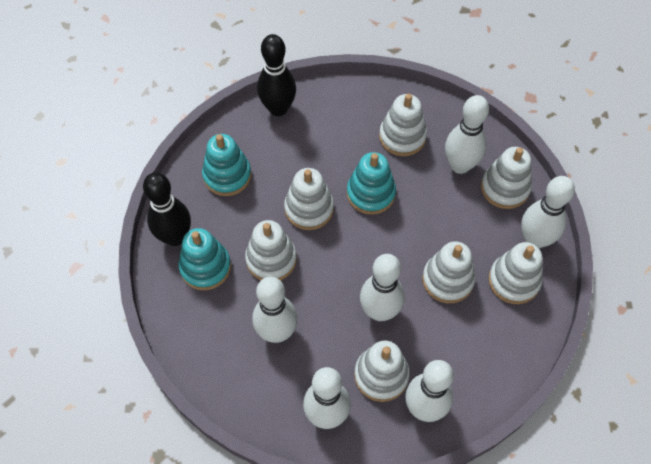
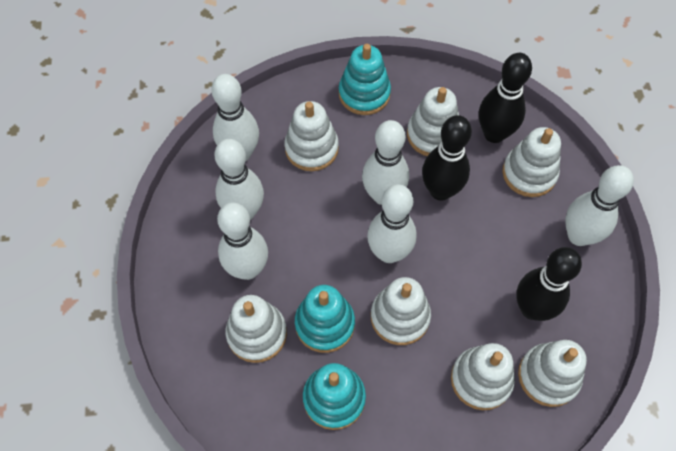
black bowling pin: 2 -> 3

